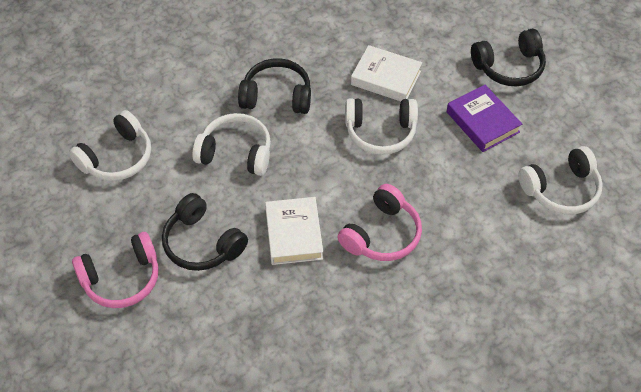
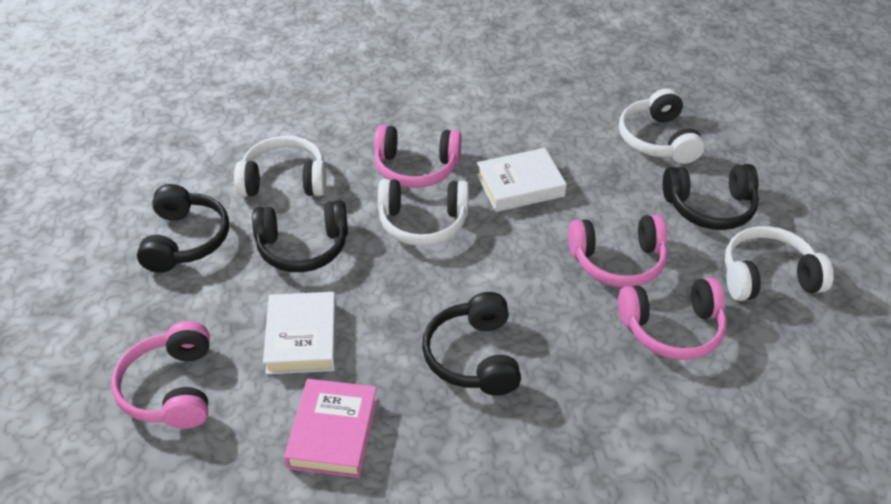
black headphones: 3 -> 4
pink book: 0 -> 1
pink headphones: 2 -> 4
purple book: 1 -> 0

